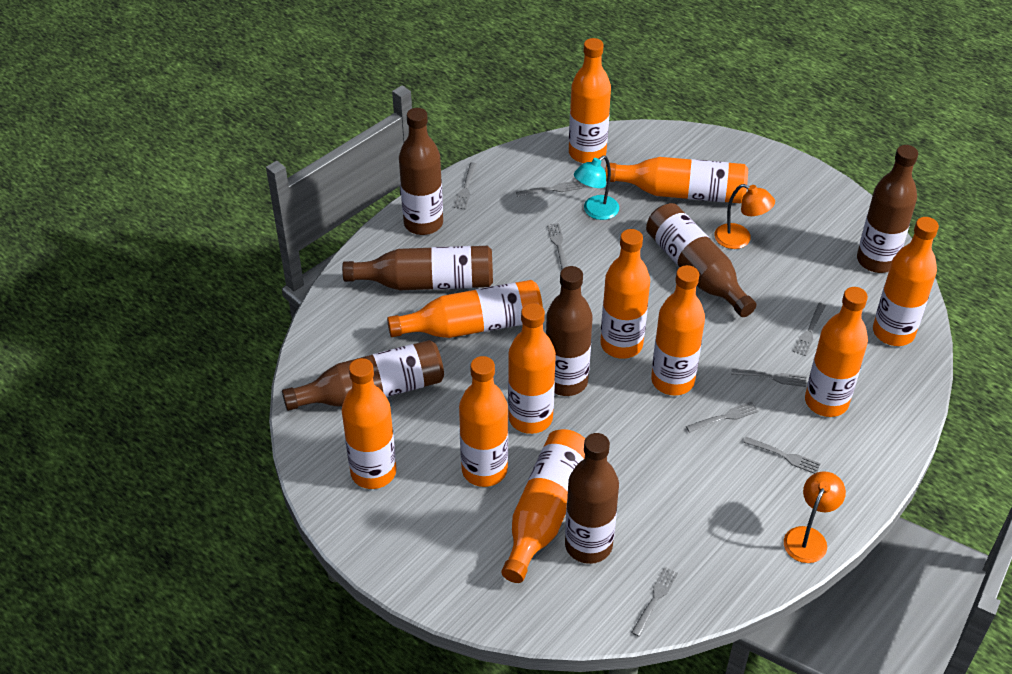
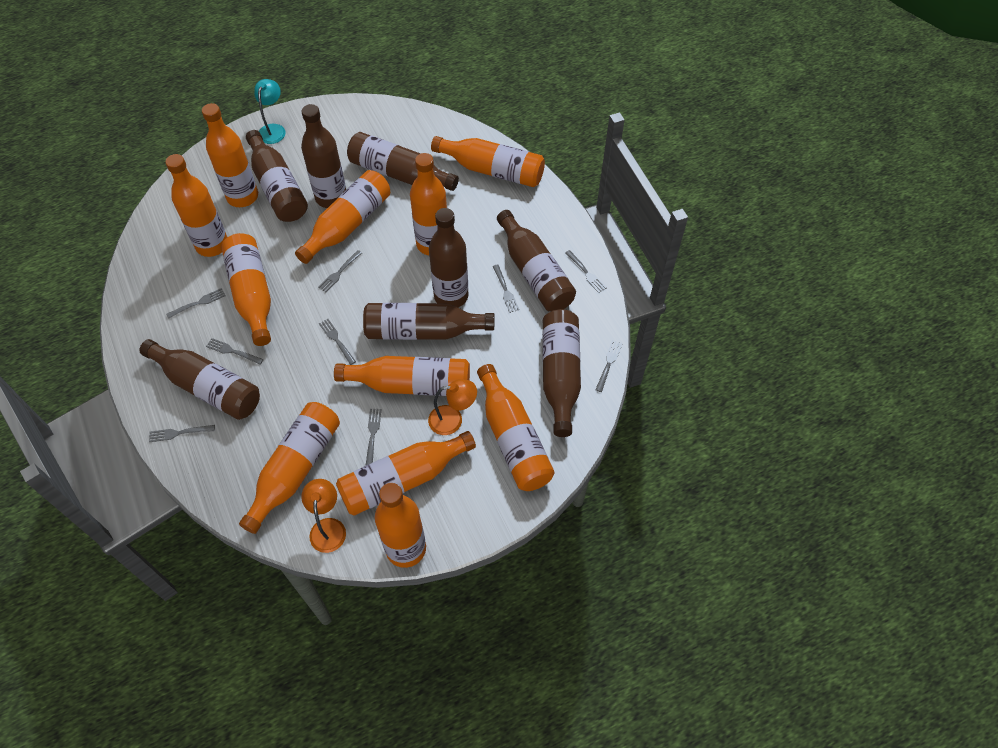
brown bottle: 7 -> 8
grey fork: 8 -> 9

